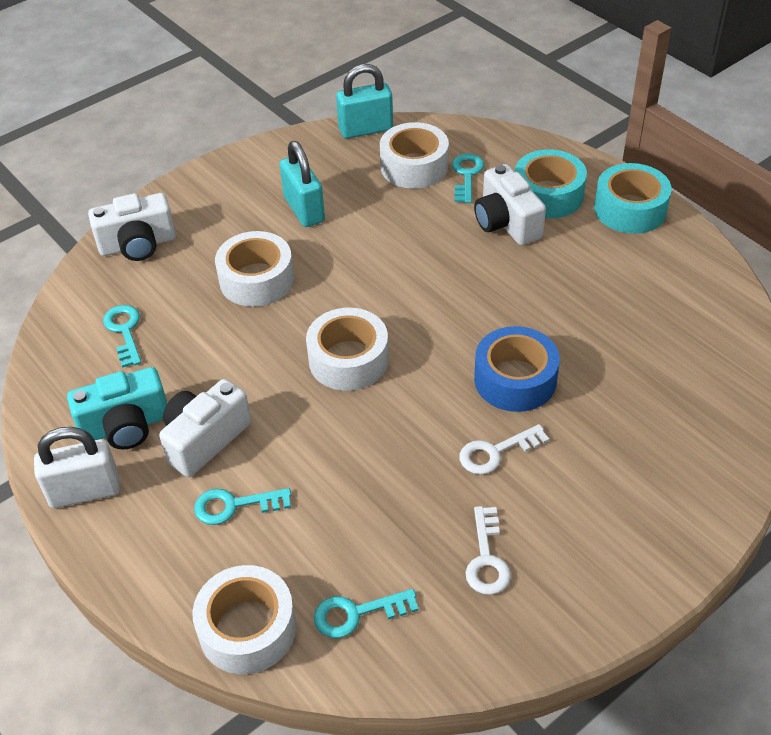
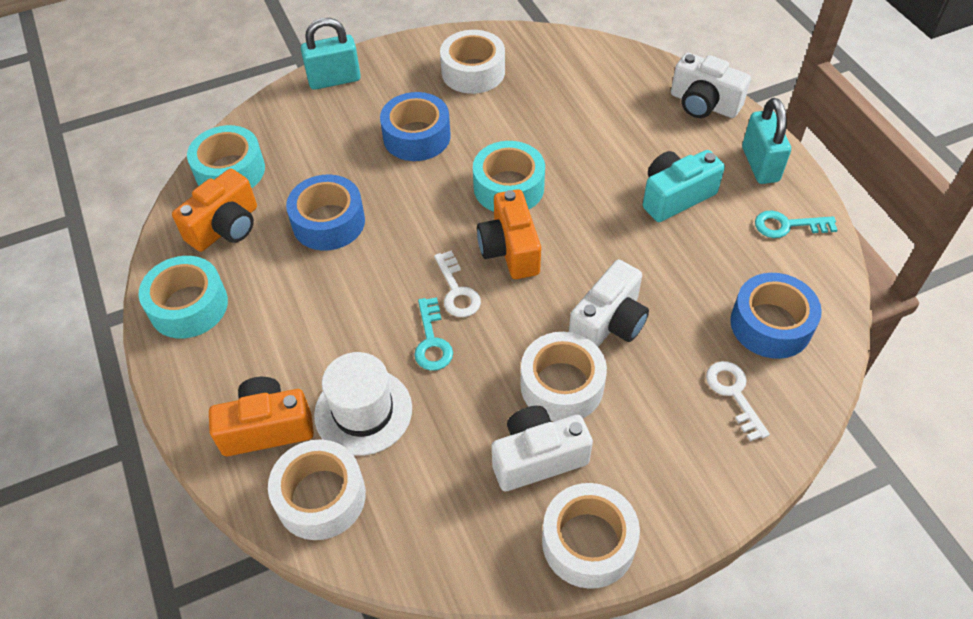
blue tape: 1 -> 3
orange camera: 0 -> 3
turquoise key: 4 -> 2
turquoise tape: 2 -> 3
white hat: 0 -> 1
white padlock: 1 -> 0

